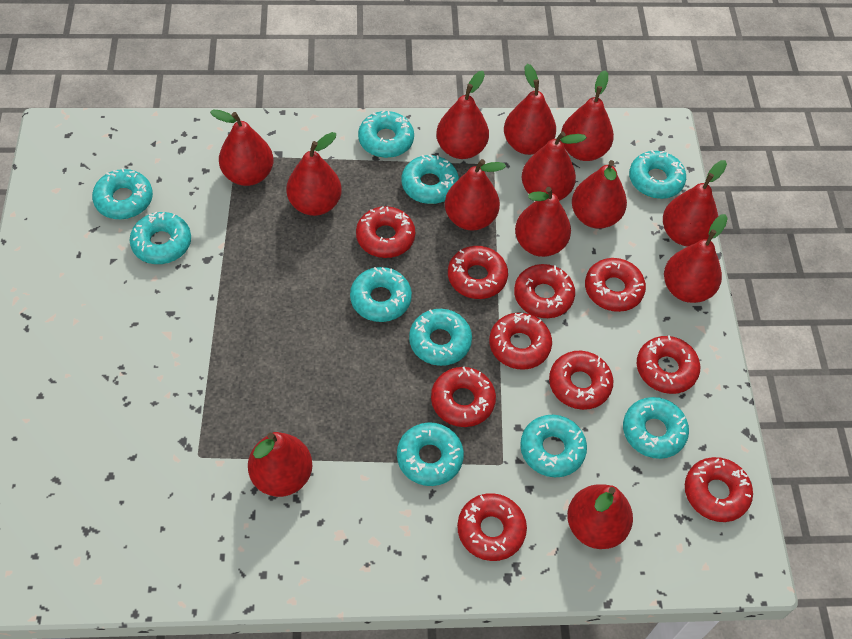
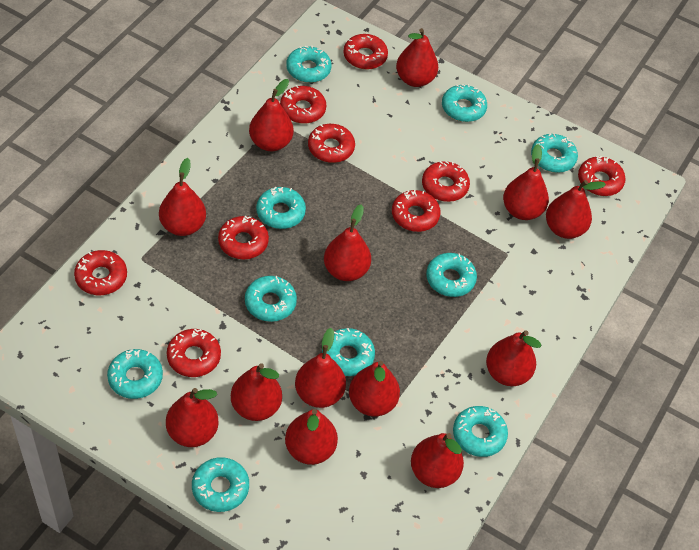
red donut: 10 -> 9

